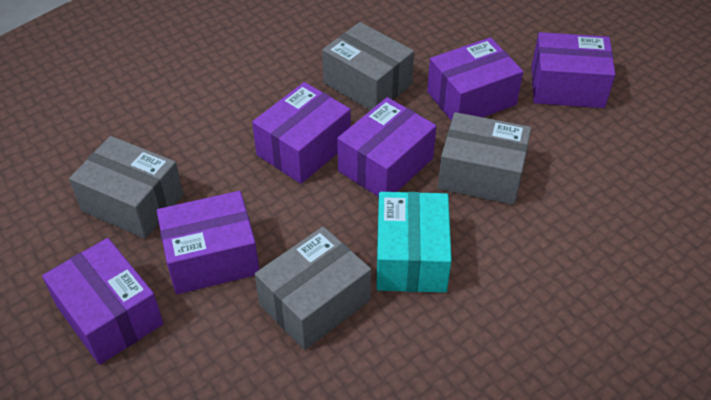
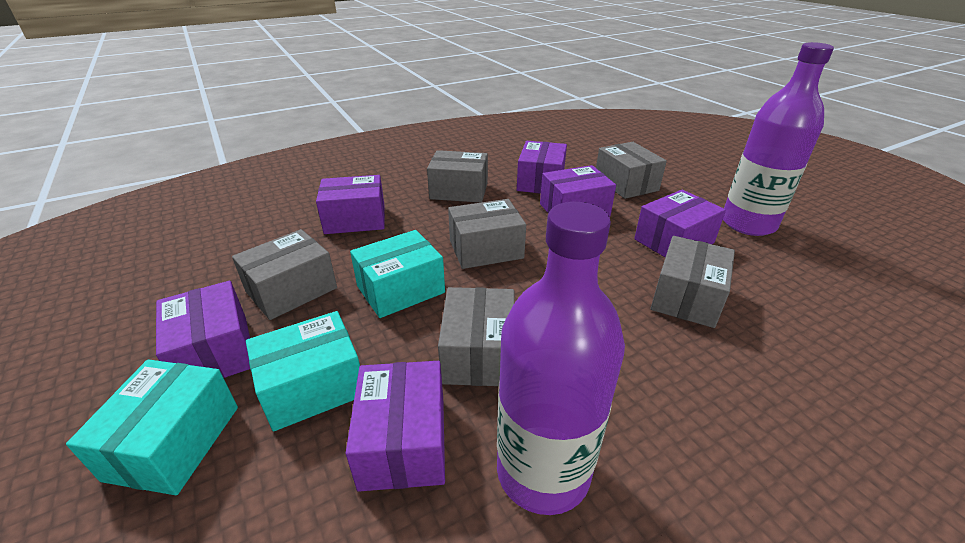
grey box: 4 -> 6
purple bottle: 0 -> 2
turquoise box: 1 -> 3

